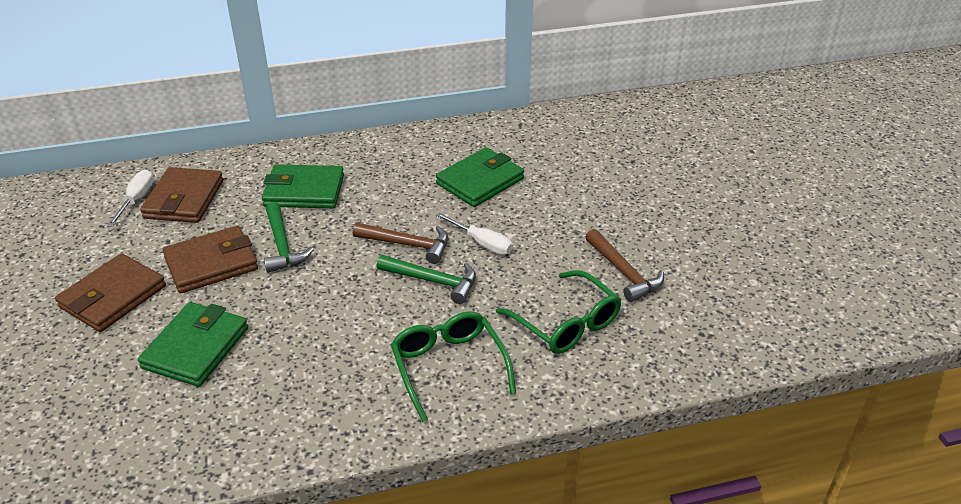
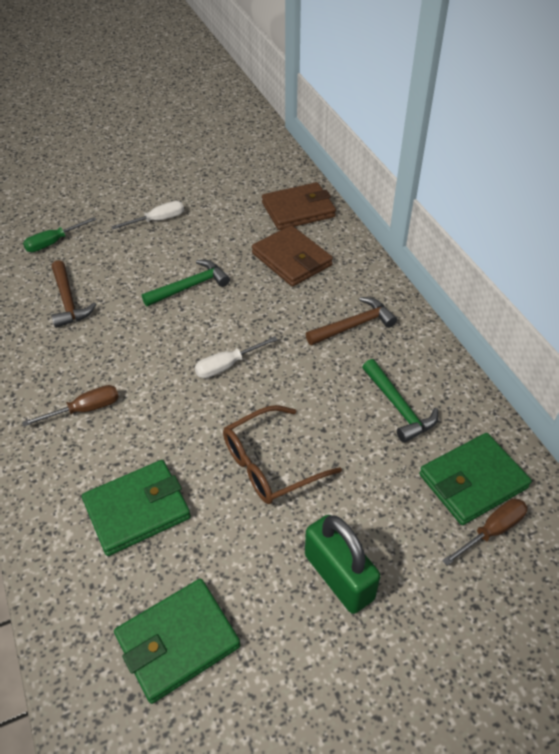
brown glasses: 0 -> 1
brown screwdriver: 0 -> 2
brown wallet: 3 -> 2
green glasses: 2 -> 0
green padlock: 0 -> 1
green screwdriver: 0 -> 1

